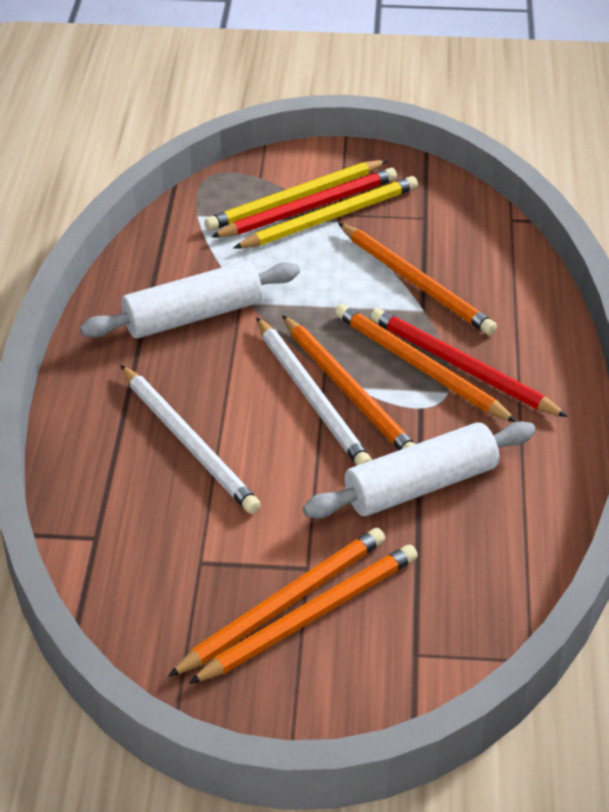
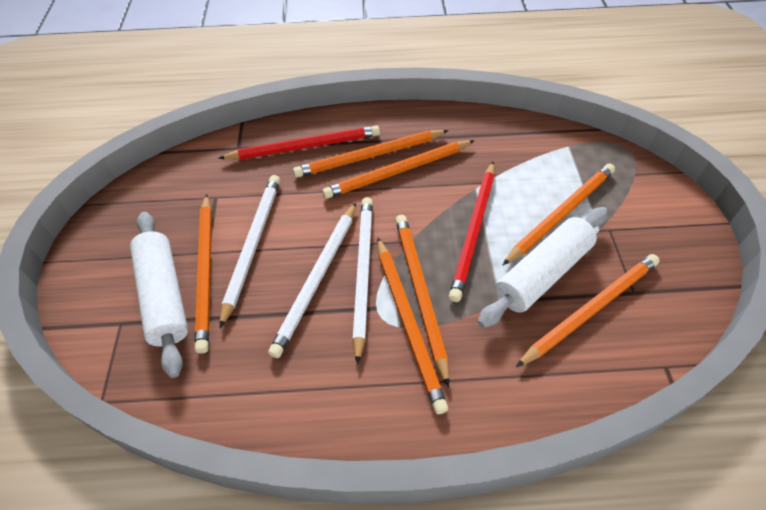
orange pencil: 5 -> 7
white pencil: 2 -> 3
yellow pencil: 2 -> 0

